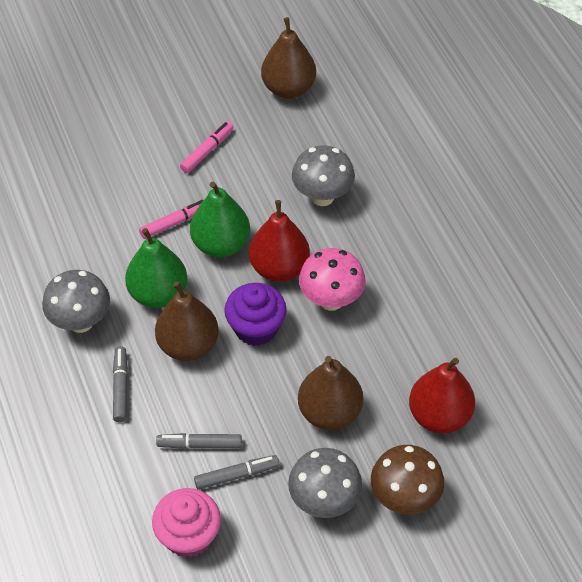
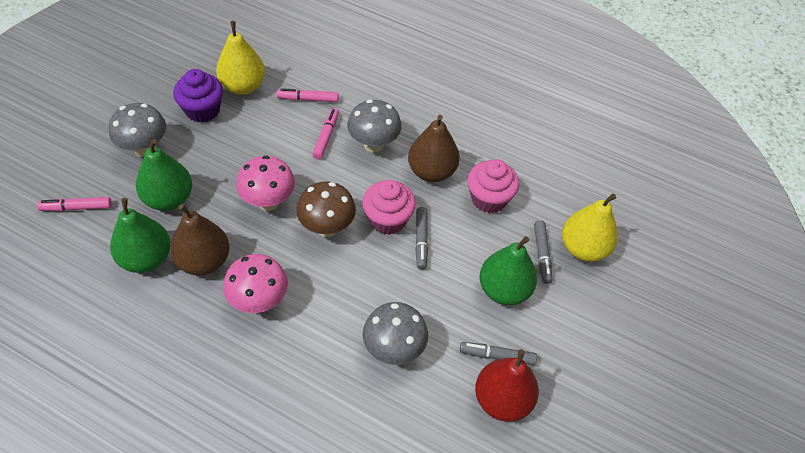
brown pear: 3 -> 2
green pear: 2 -> 3
pink cupcake: 1 -> 2
pink marker: 2 -> 3
pink mushroom: 1 -> 2
red pear: 2 -> 1
yellow pear: 0 -> 2

